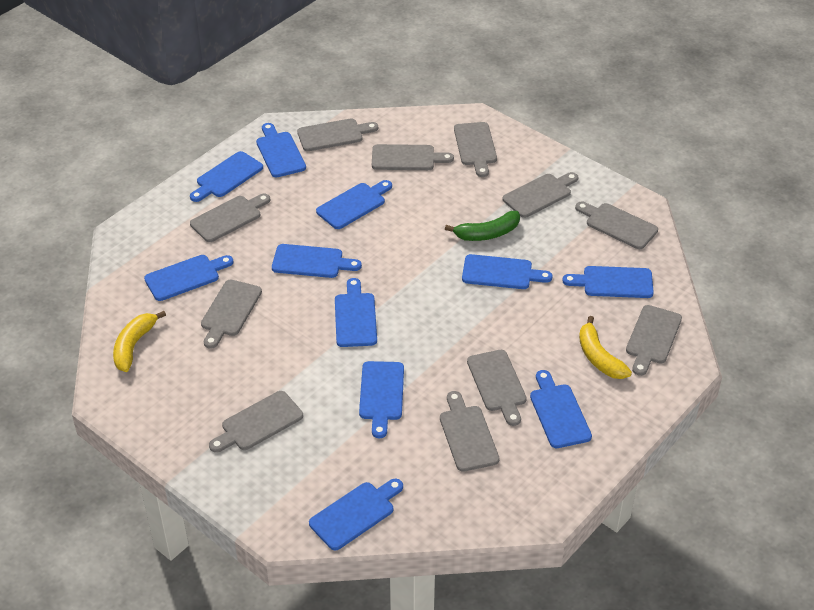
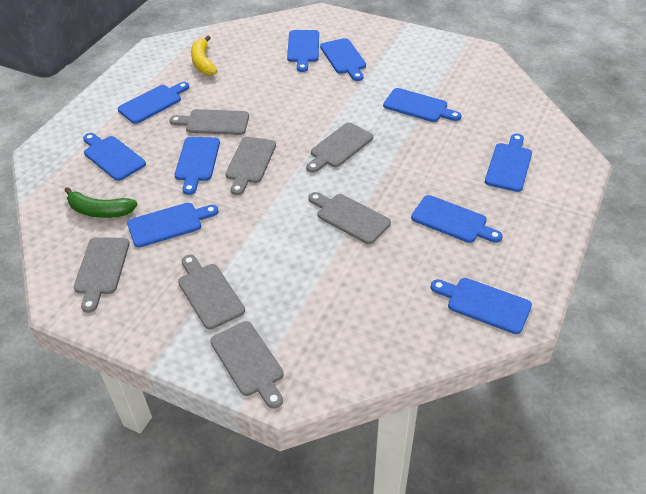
blue cutting board: 11 -> 10
grey cutting board: 11 -> 7
yellow banana: 2 -> 1

